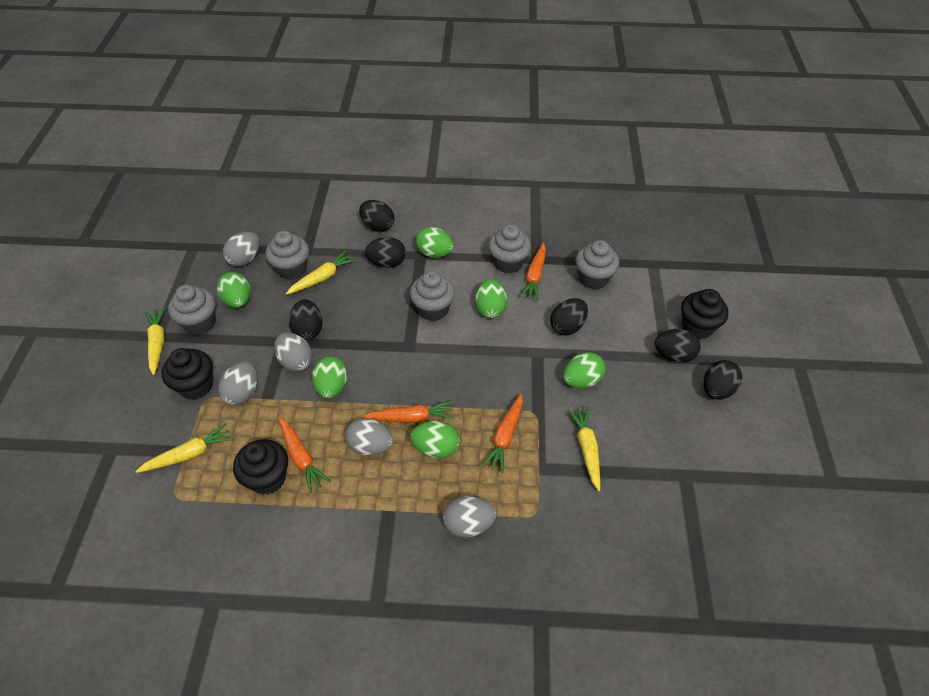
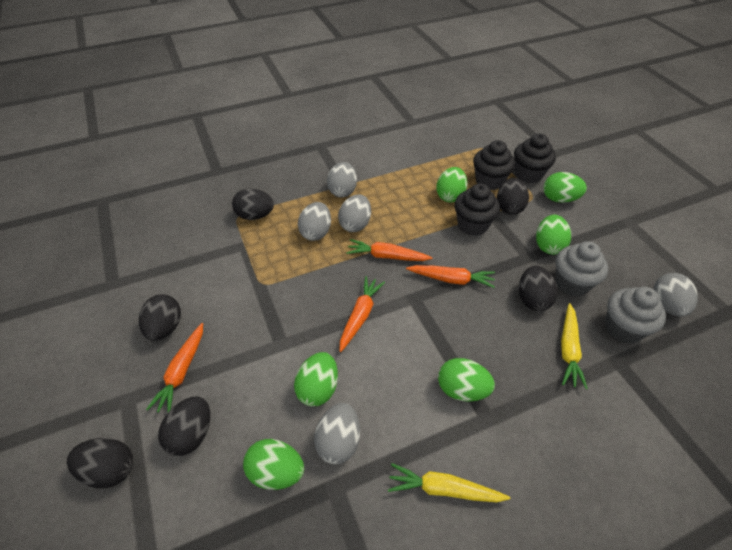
grey cupcake: 5 -> 2
yellow carrot: 4 -> 2

